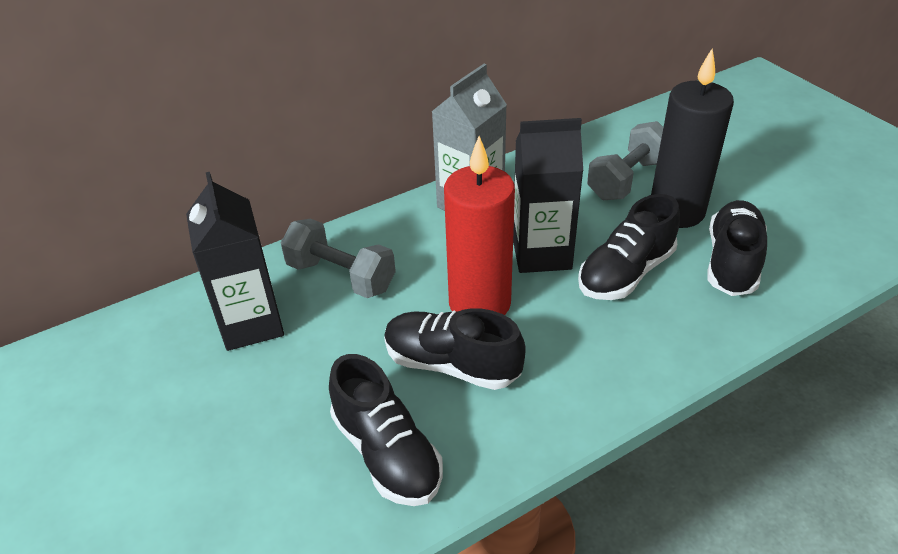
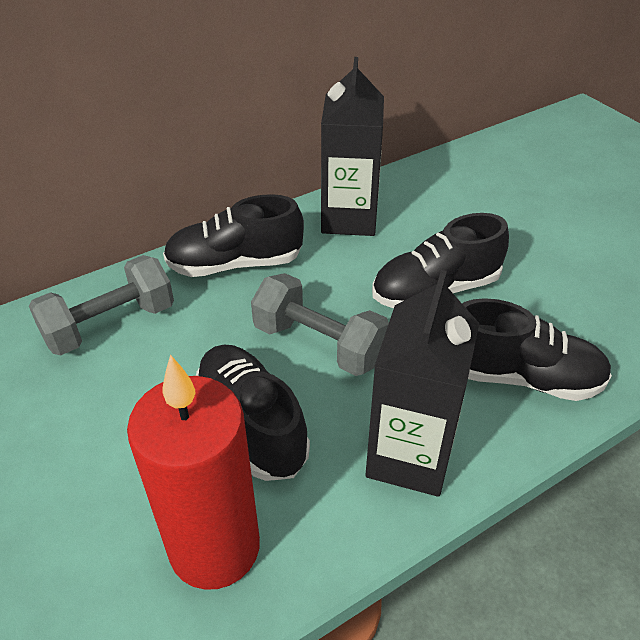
black candle: 1 -> 0
grey carton: 1 -> 0

